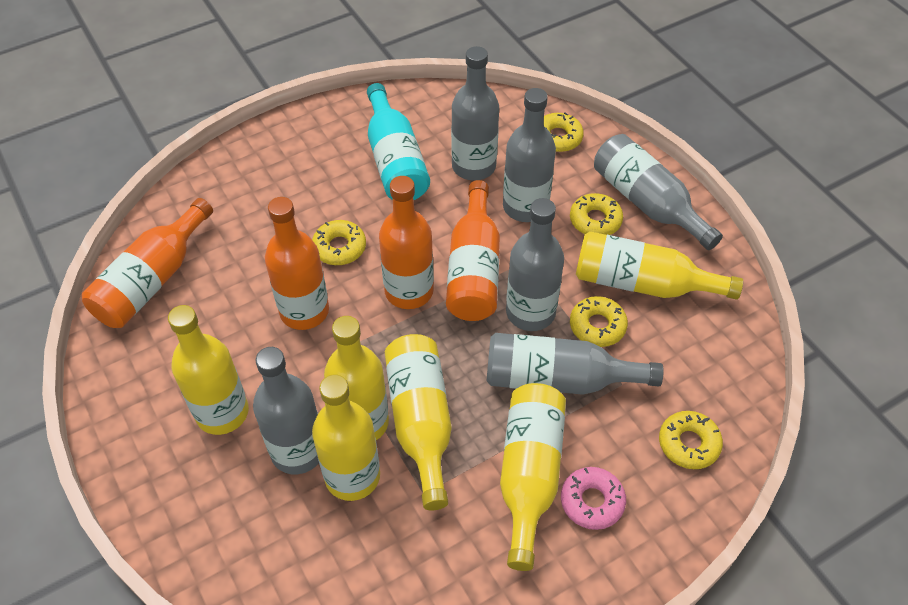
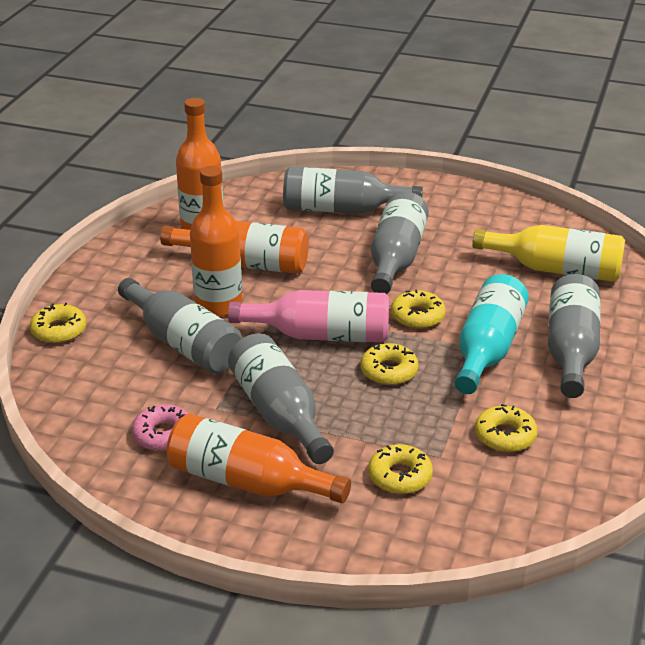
grey bottle: 6 -> 5
pink bottle: 0 -> 1
yellow bottle: 6 -> 1

